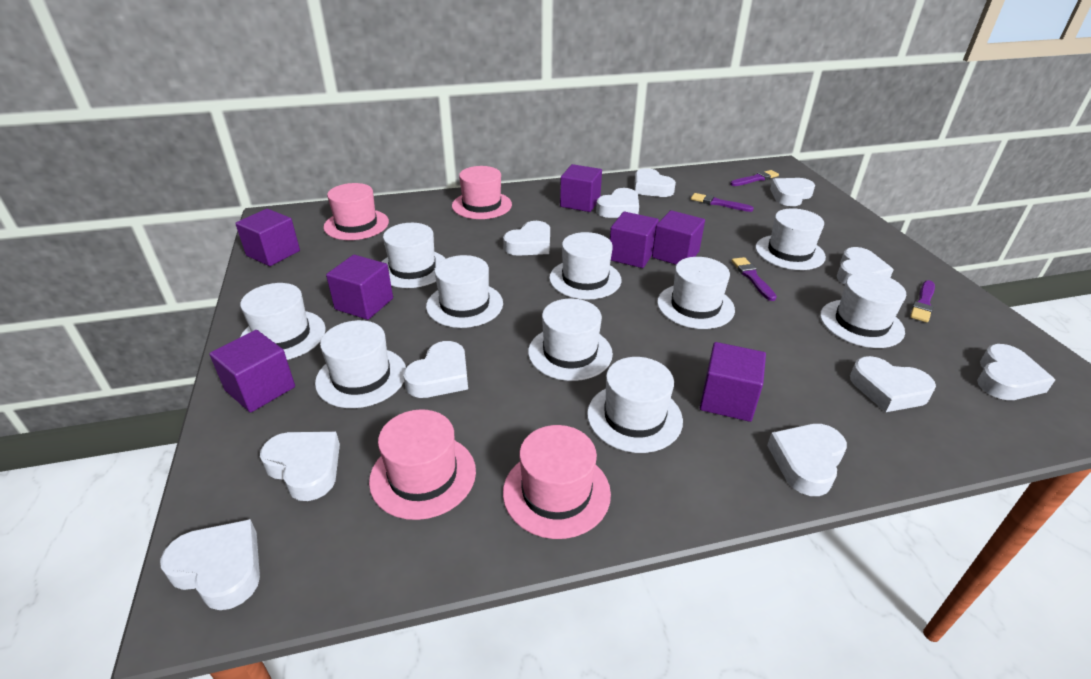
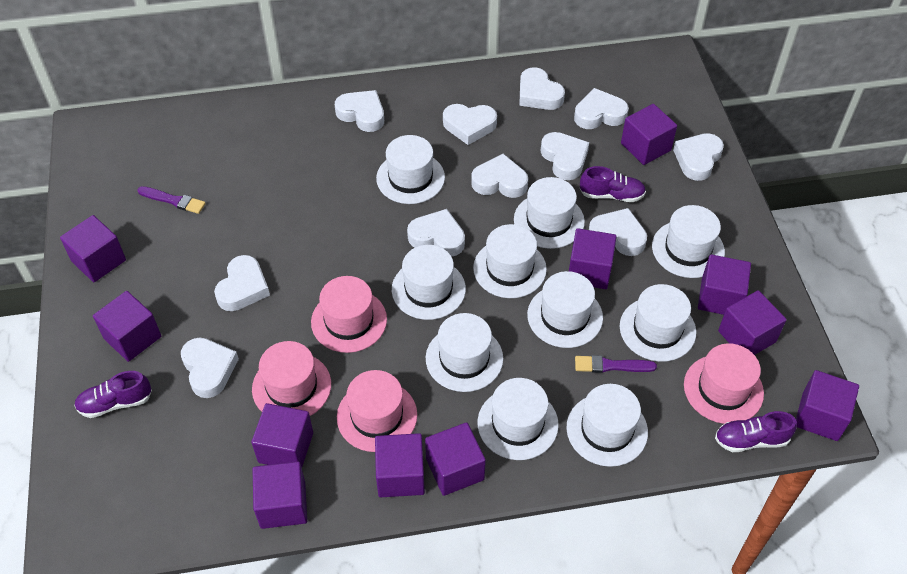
purple brush: 4 -> 2
purple cube: 7 -> 11
purple shoe: 0 -> 3

